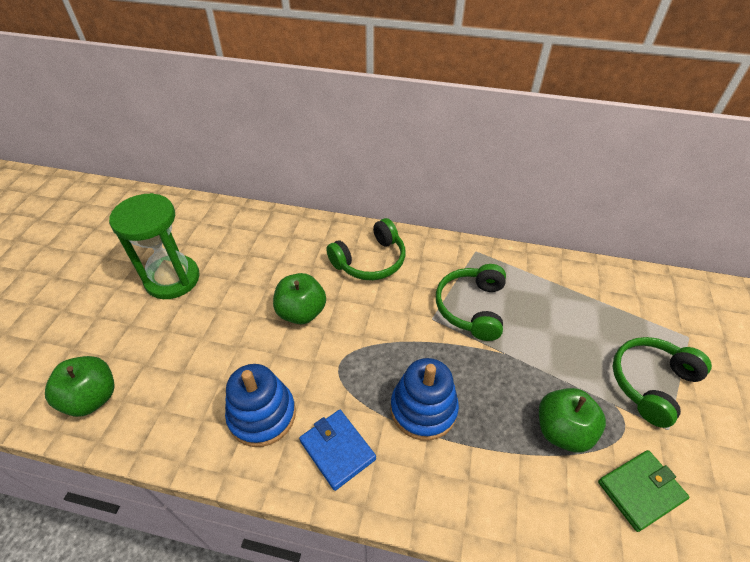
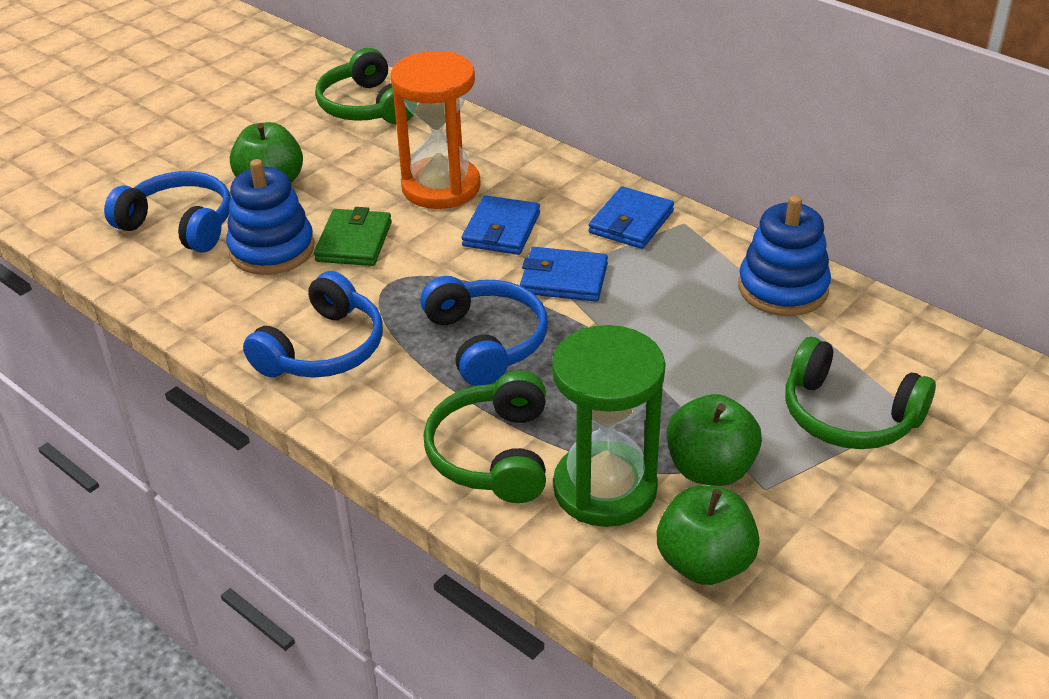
blue headphones: 0 -> 3
blue wallet: 1 -> 3
orange hourglass: 0 -> 1

